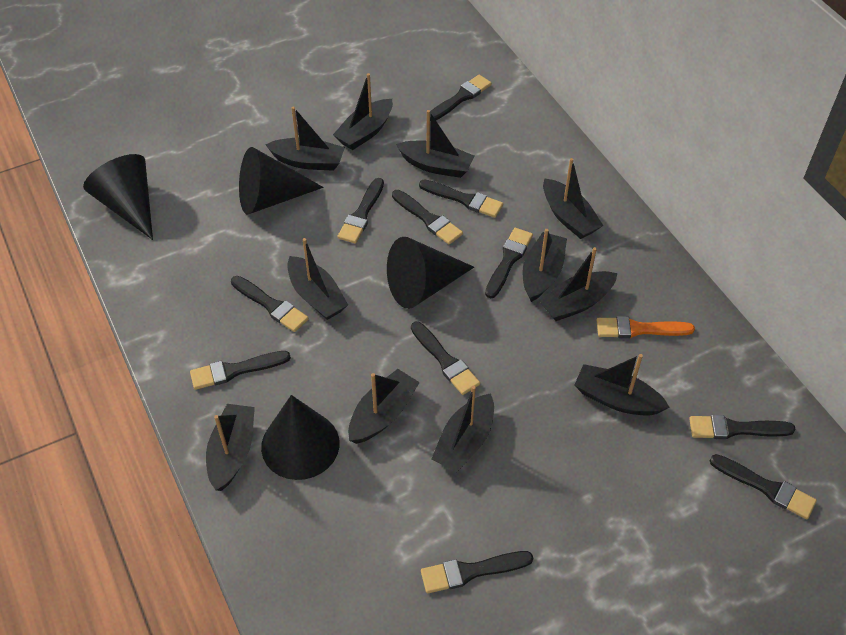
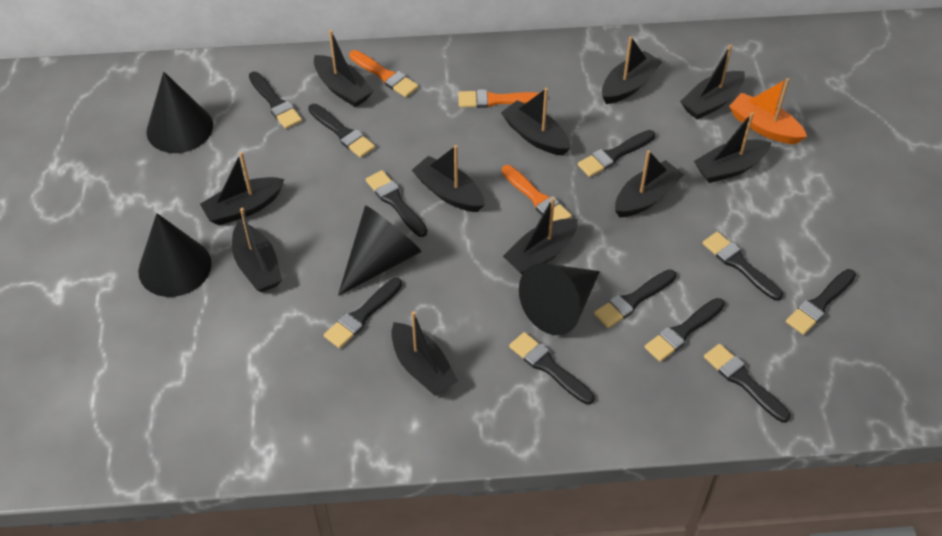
orange boat: 0 -> 1
orange brush: 1 -> 3

